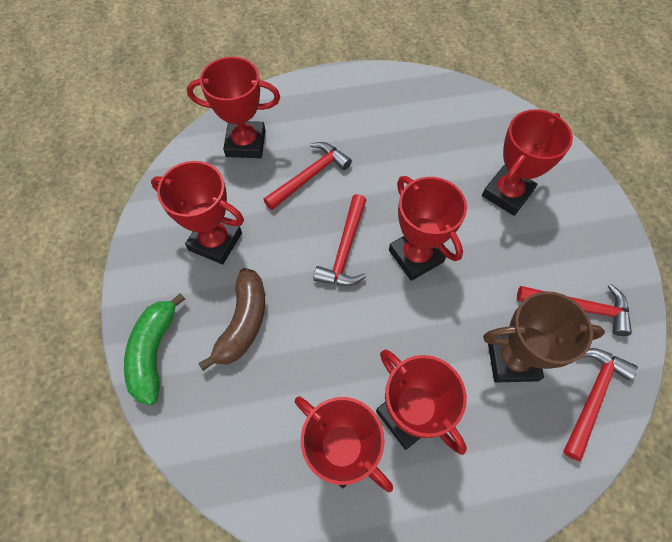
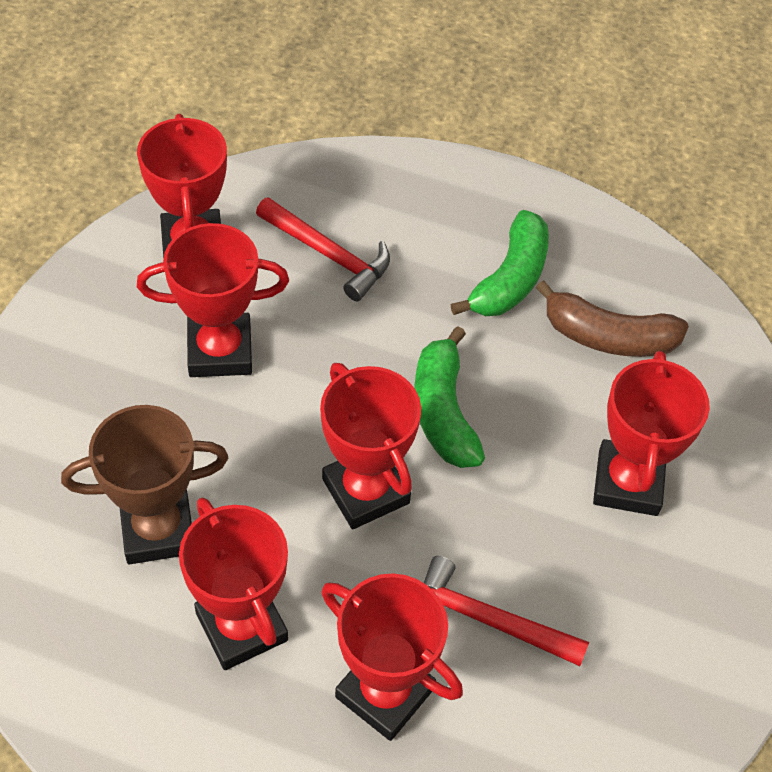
green banana: 1 -> 2
red hammer: 4 -> 2

